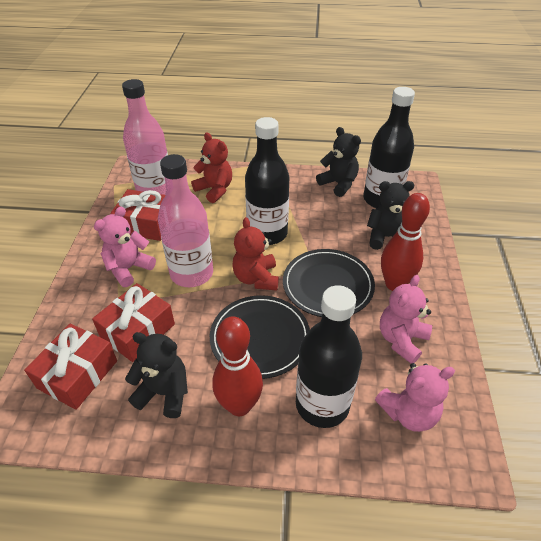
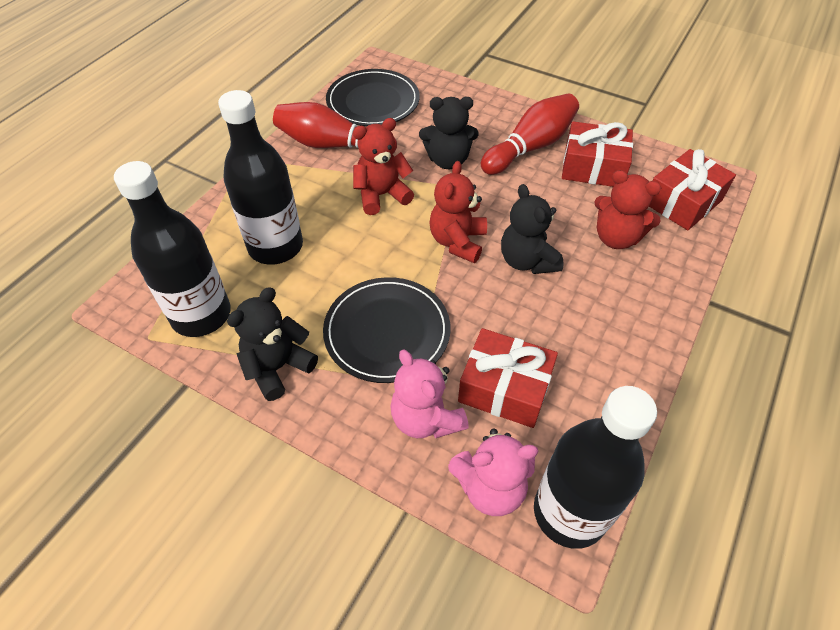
pink bottle: 2 -> 0
pink teddy bear: 3 -> 2
red teddy bear: 2 -> 3

